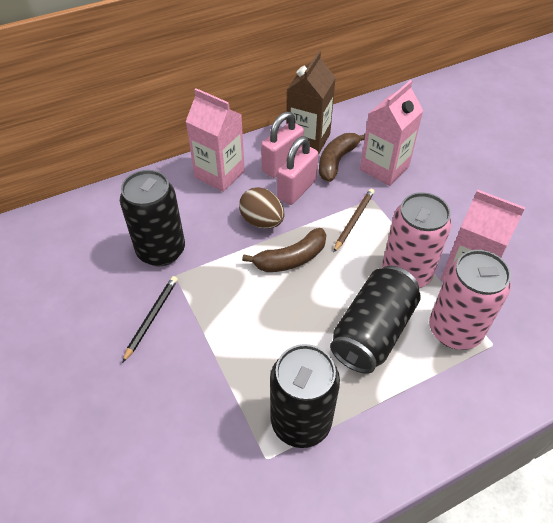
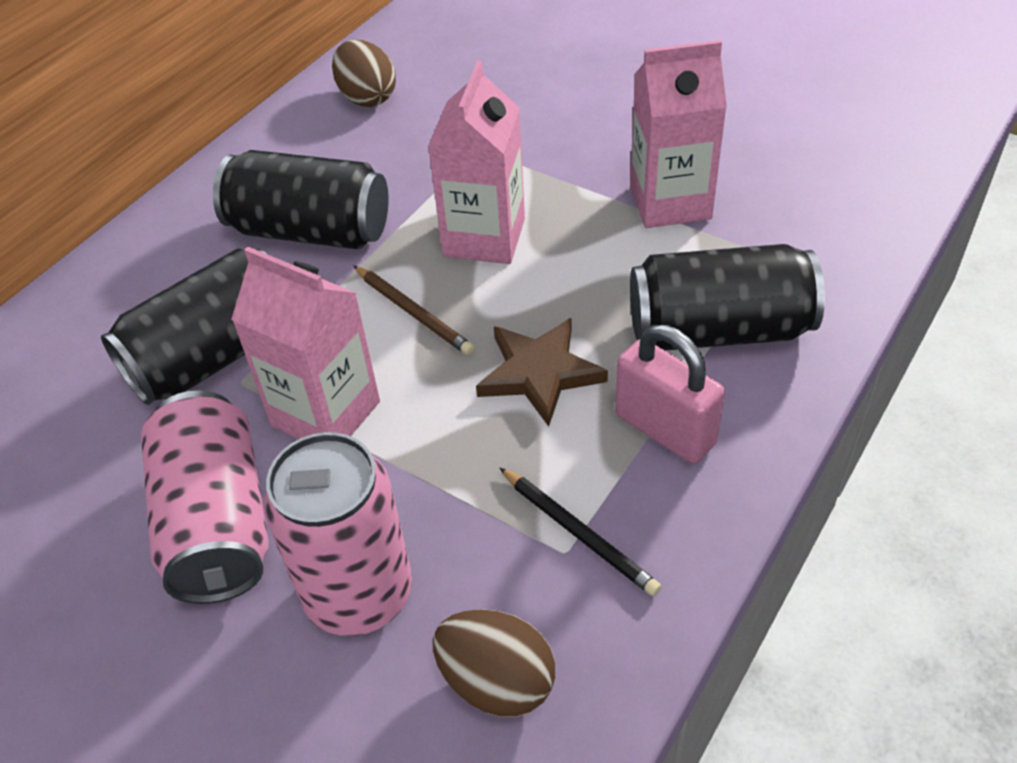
brown banana: 2 -> 0
brown carton: 1 -> 0
brown egg: 1 -> 2
brown star: 0 -> 1
pink padlock: 2 -> 1

